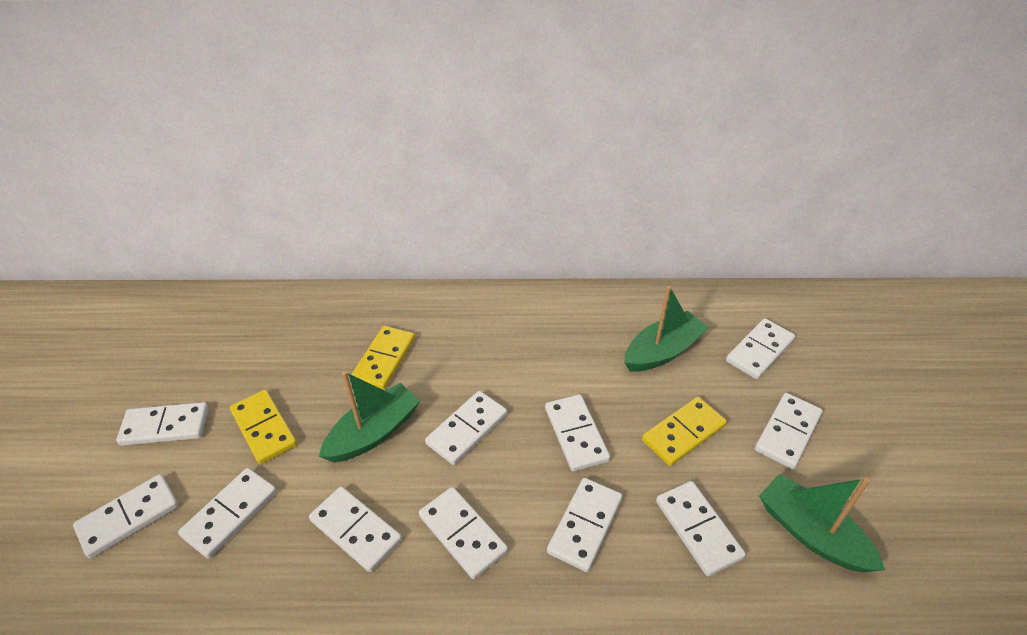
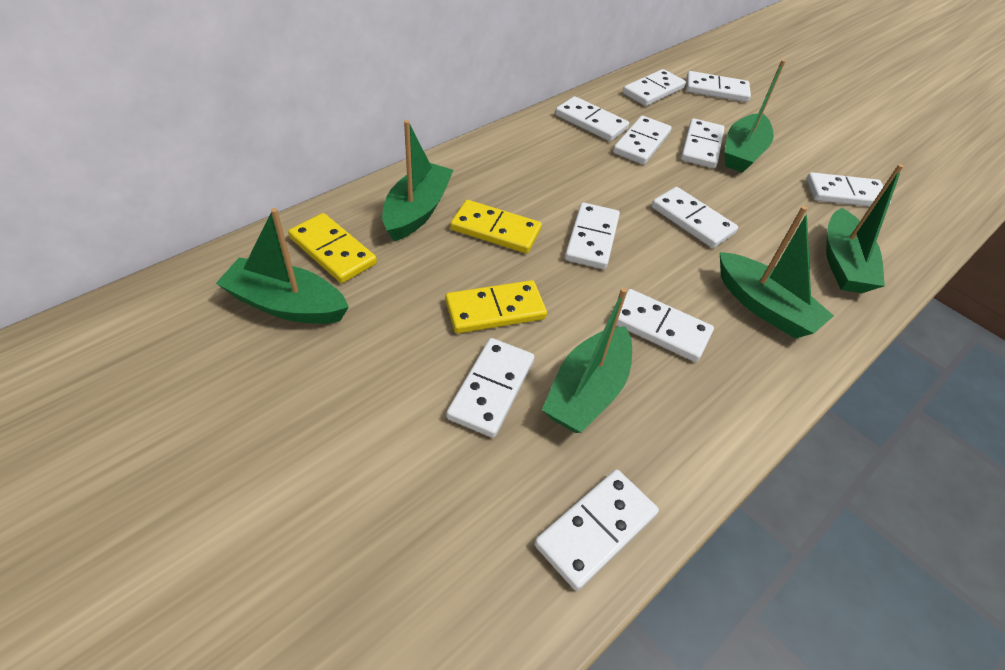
green boat: 3 -> 6

